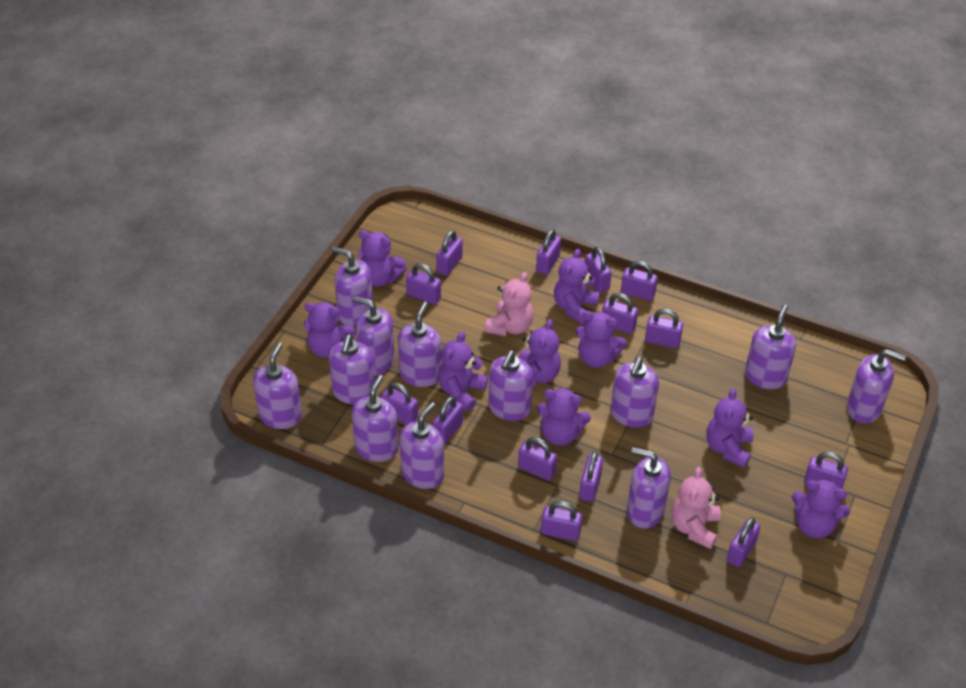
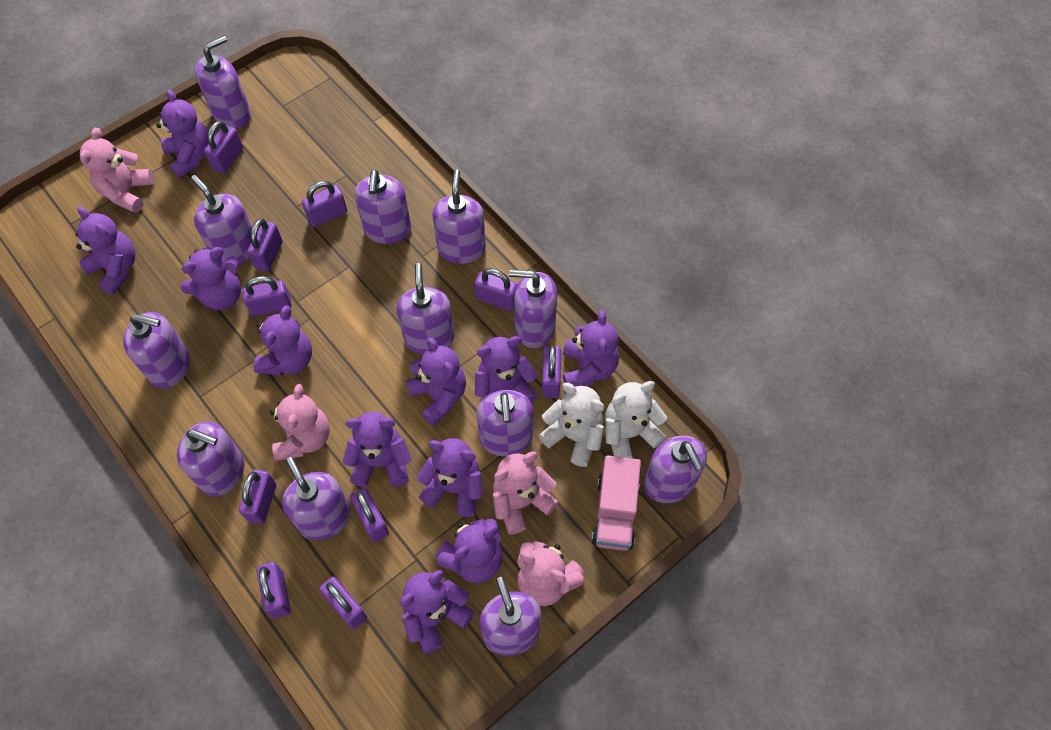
pink teddy bear: 2 -> 4
pink truck: 0 -> 1
purple padlock: 14 -> 10
purple teddy bear: 9 -> 11
white teddy bear: 0 -> 2

